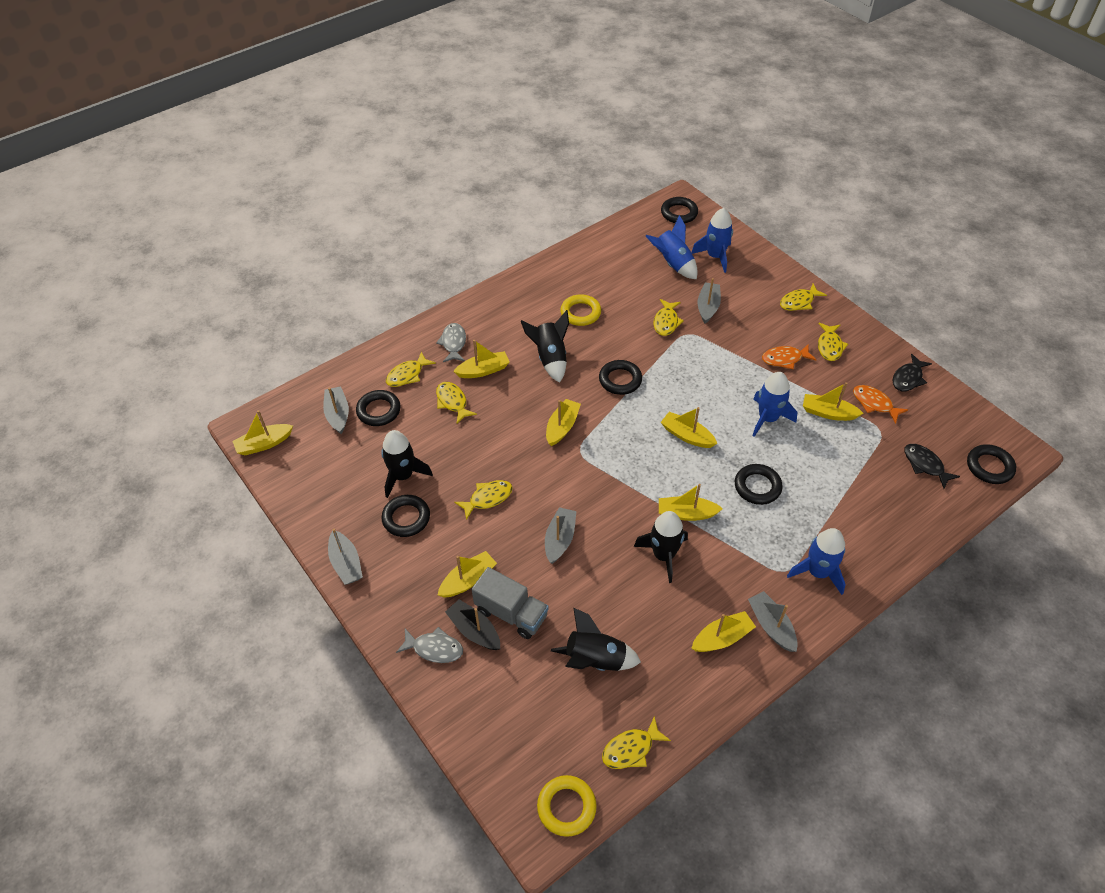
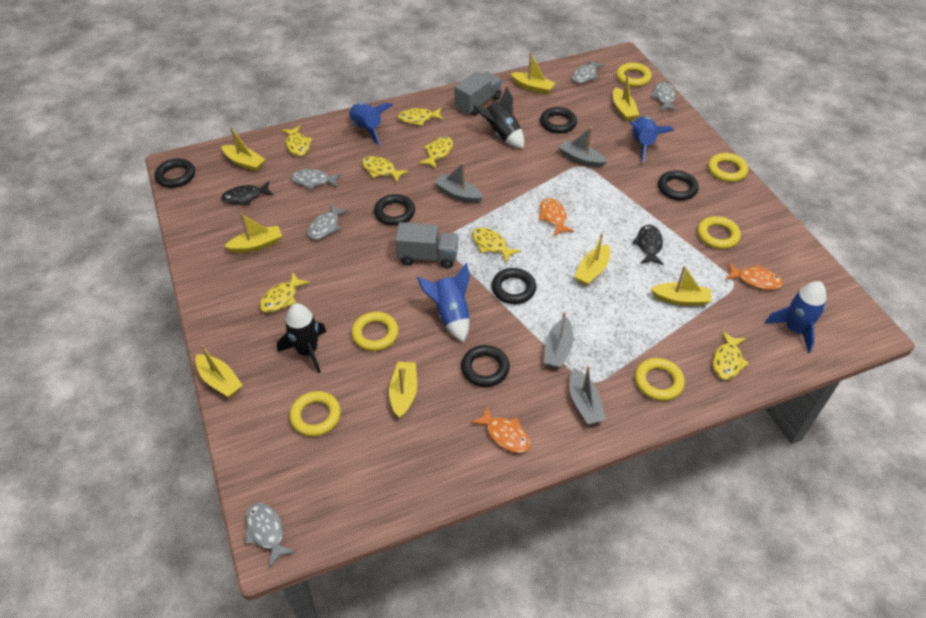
black boat: 1 -> 0
black rocket: 4 -> 2
grey boat: 5 -> 4
grey fish: 2 -> 5
grey truck: 1 -> 2
orange fish: 2 -> 3
yellow ring: 2 -> 6

